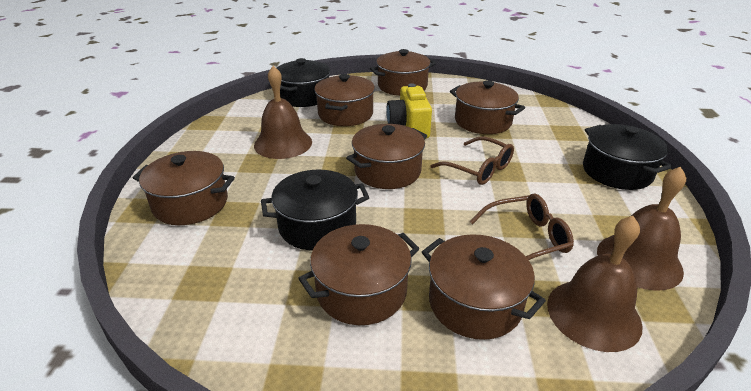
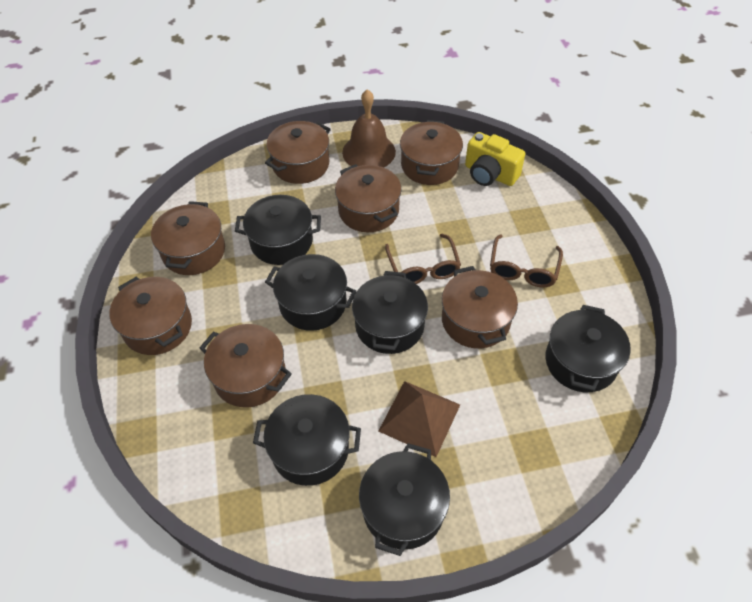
black pot: 3 -> 6
brown bell: 3 -> 1
brown pyramid: 0 -> 1

